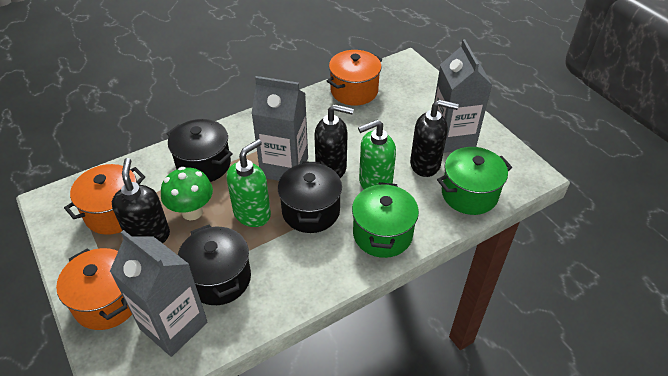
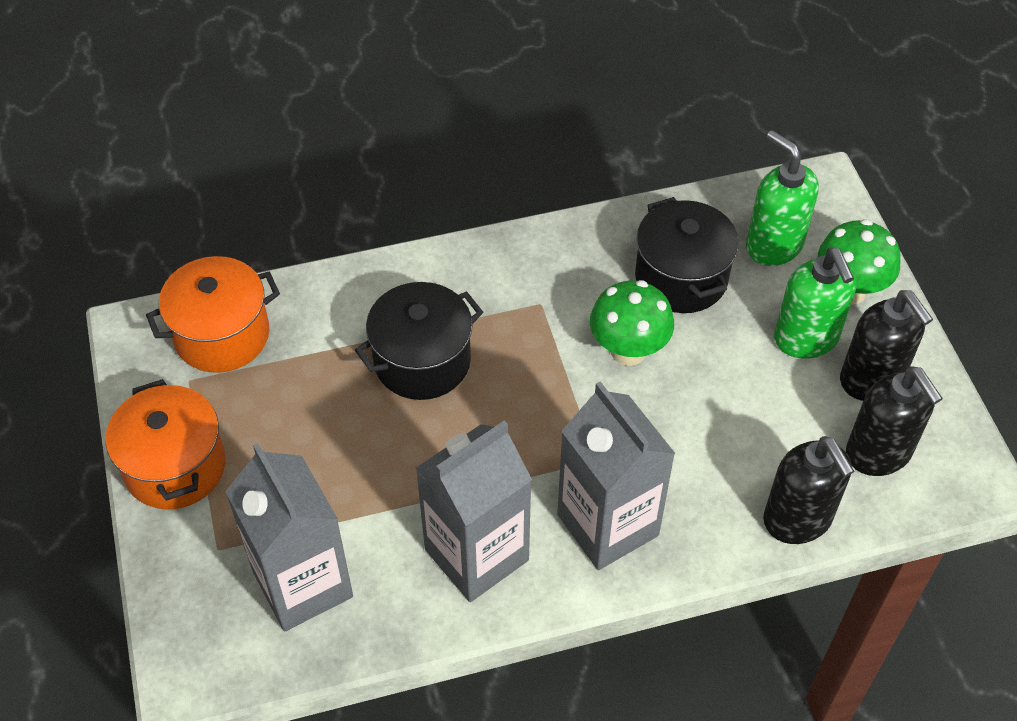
black pot: 3 -> 2
green mushroom: 1 -> 2
green pot: 2 -> 0
orange pot: 3 -> 2

